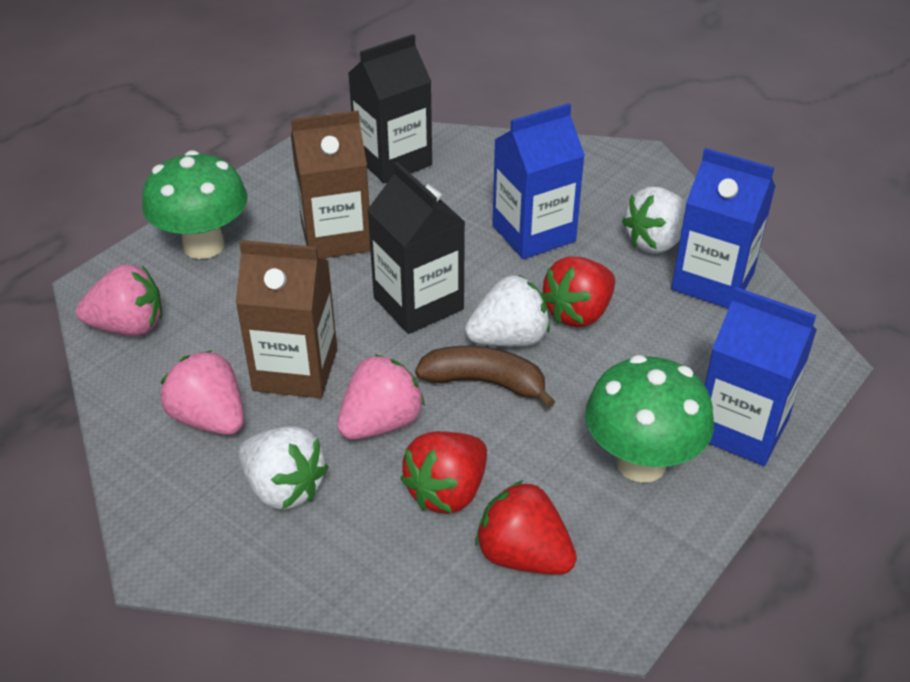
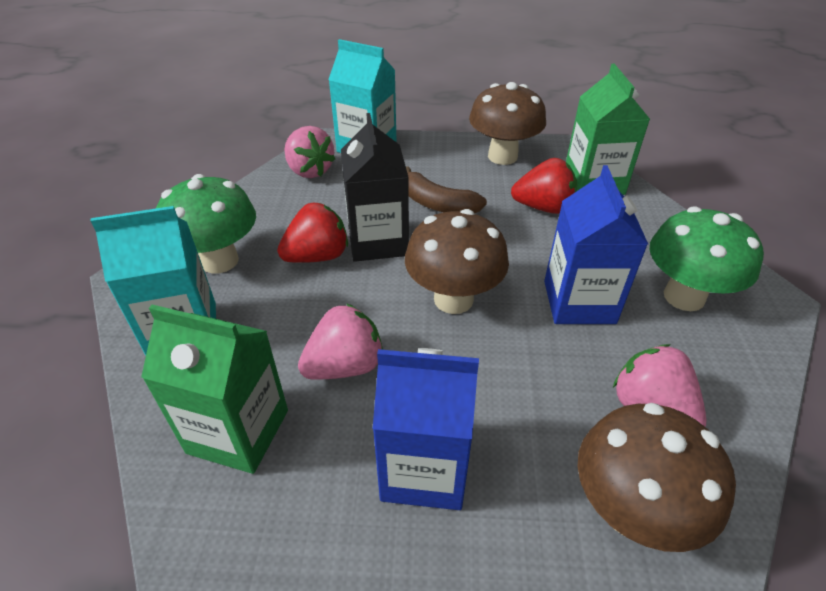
black carton: 2 -> 1
blue carton: 3 -> 2
brown carton: 2 -> 0
brown mushroom: 0 -> 3
green carton: 0 -> 2
red strawberry: 3 -> 2
turquoise carton: 0 -> 2
white strawberry: 3 -> 0

